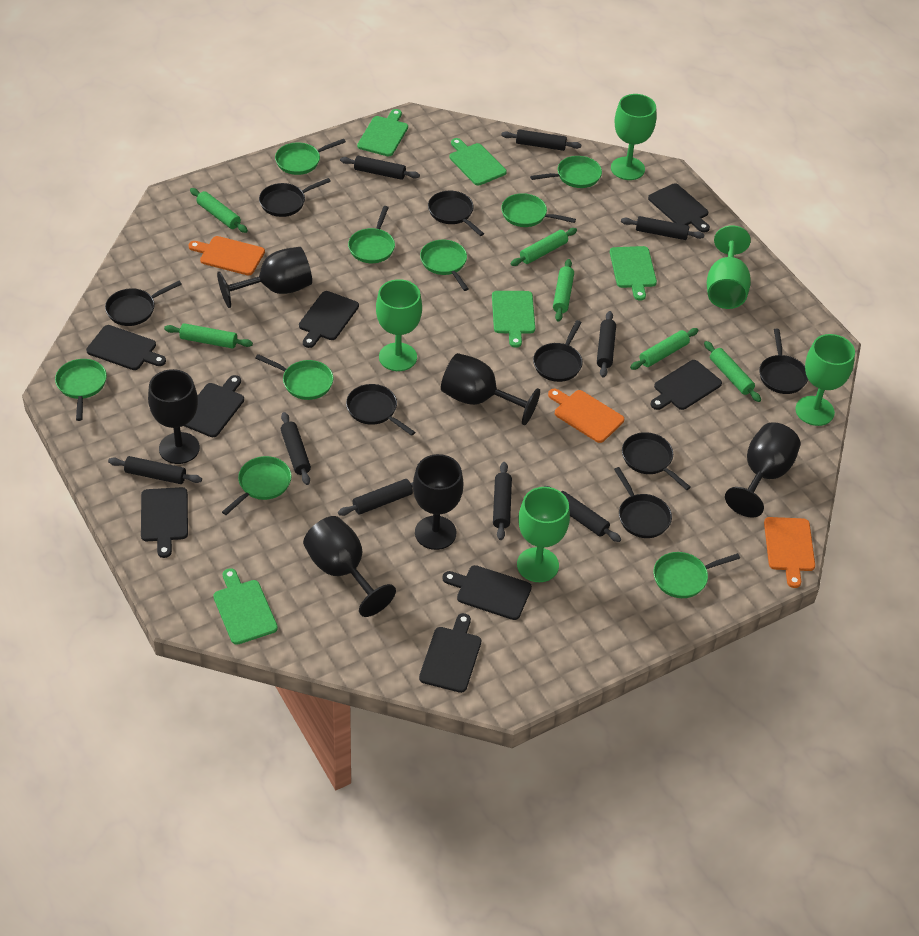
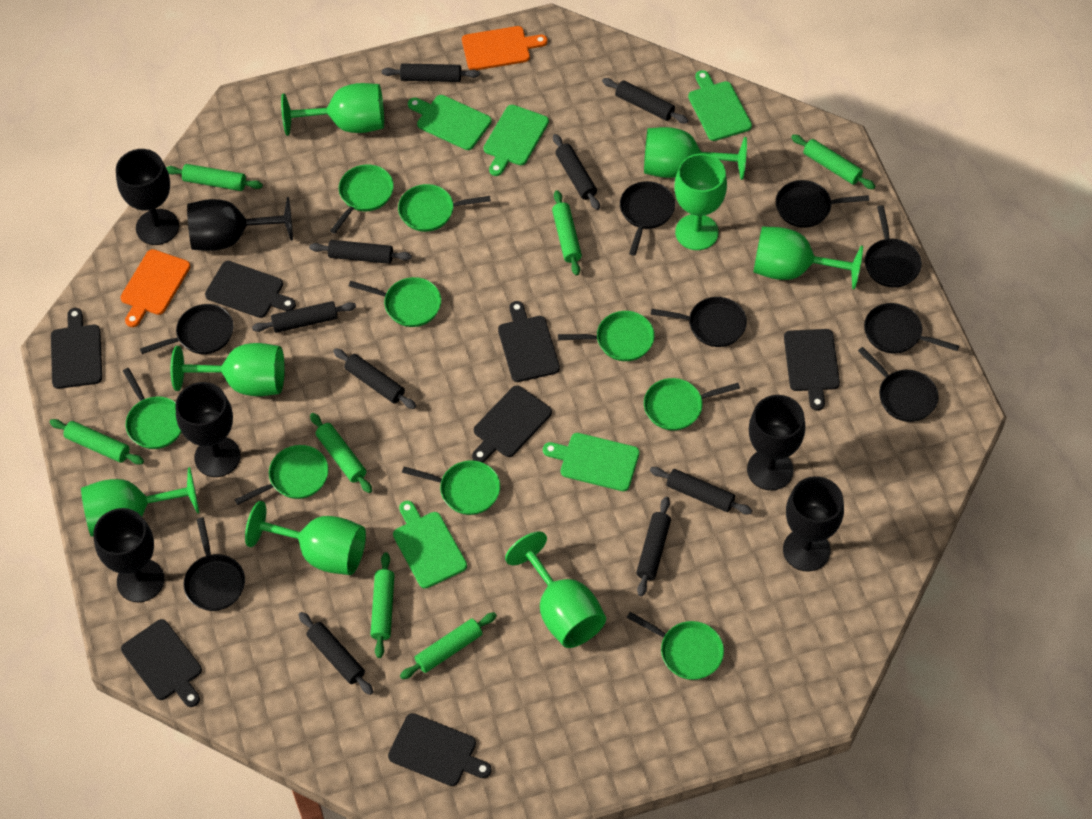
black cutting board: 8 -> 7
green goblet: 5 -> 8
green rolling pin: 6 -> 7
orange cutting board: 3 -> 2

